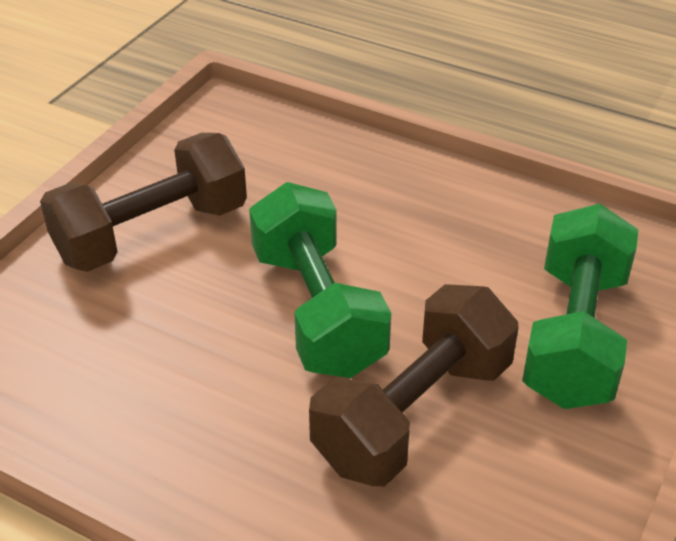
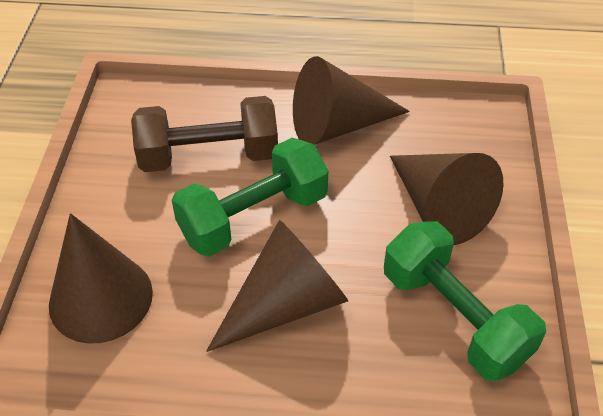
brown cone: 0 -> 4
brown dumbbell: 2 -> 1

